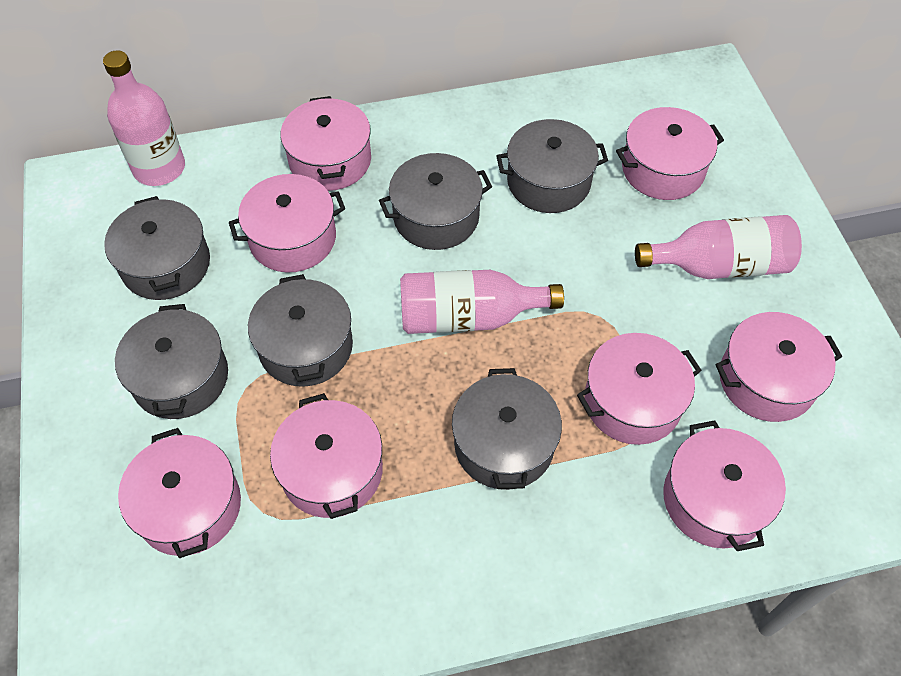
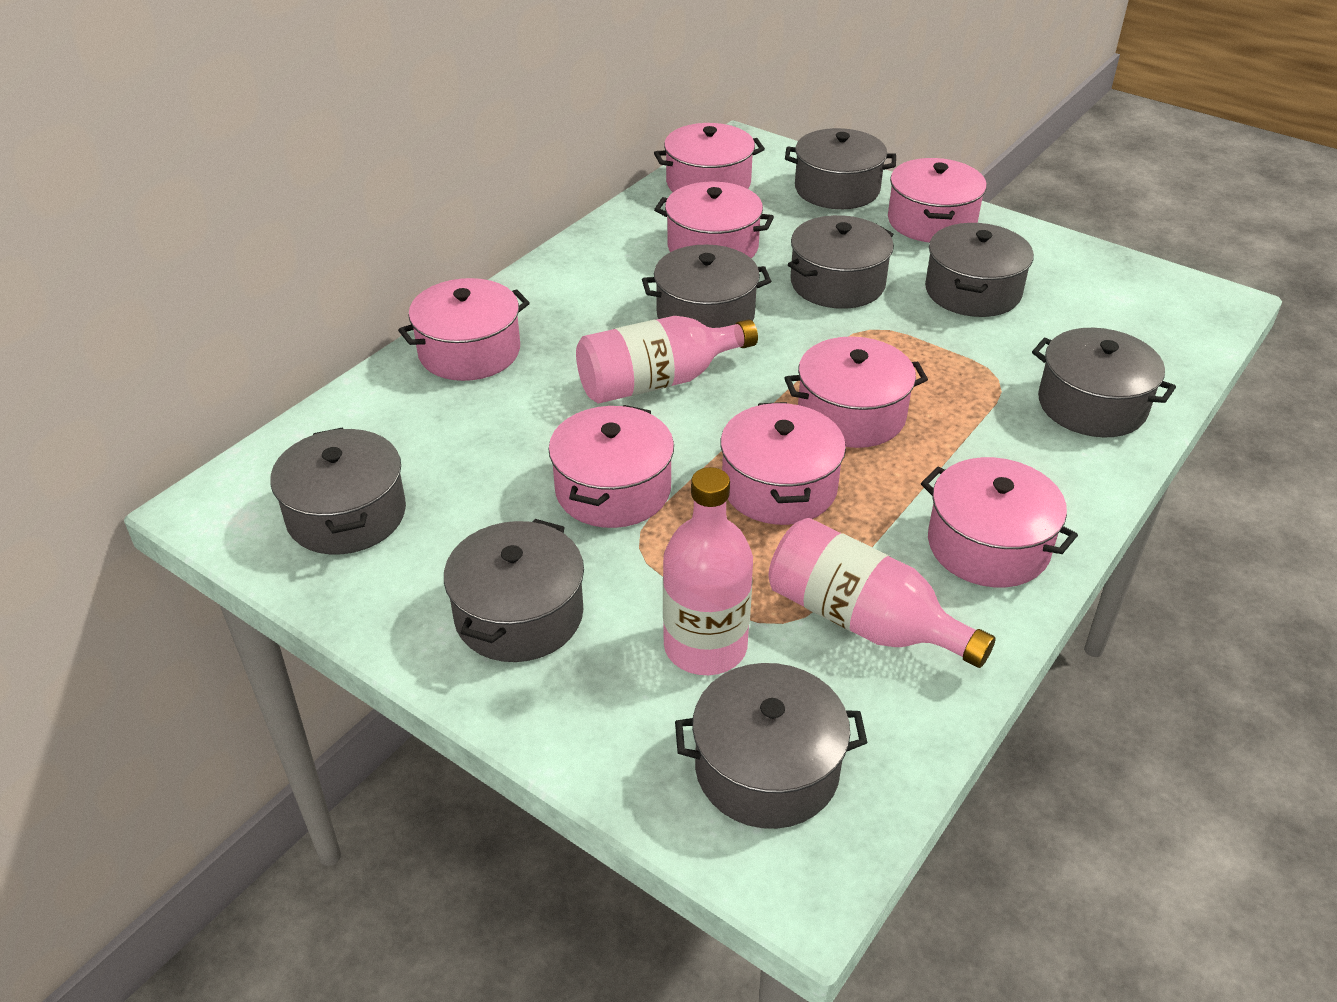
grey pot: 6 -> 8

